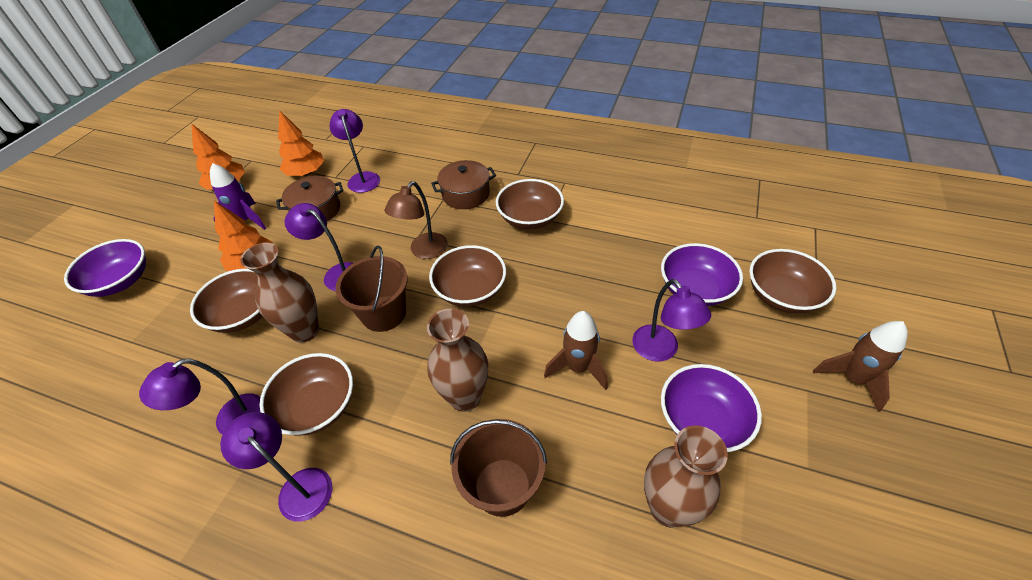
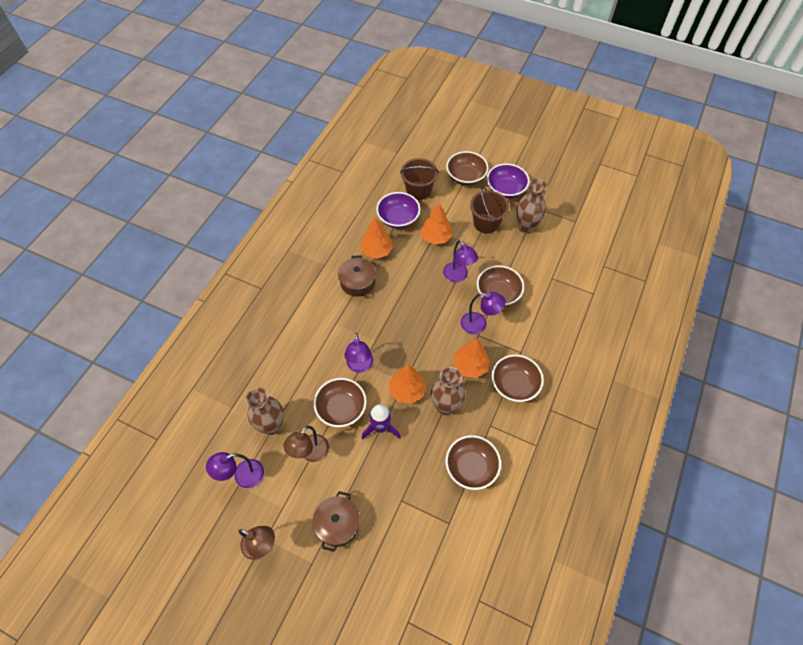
brown lamp: 1 -> 2
brown rocket: 2 -> 0
orange tree: 3 -> 4
purple bowl: 3 -> 2
purple lamp: 5 -> 4

